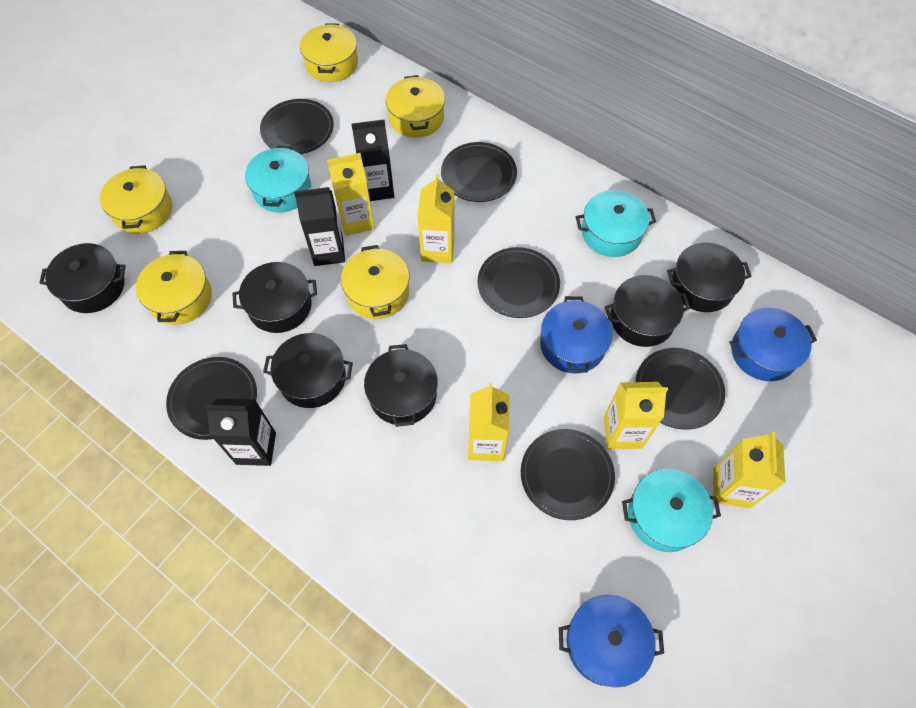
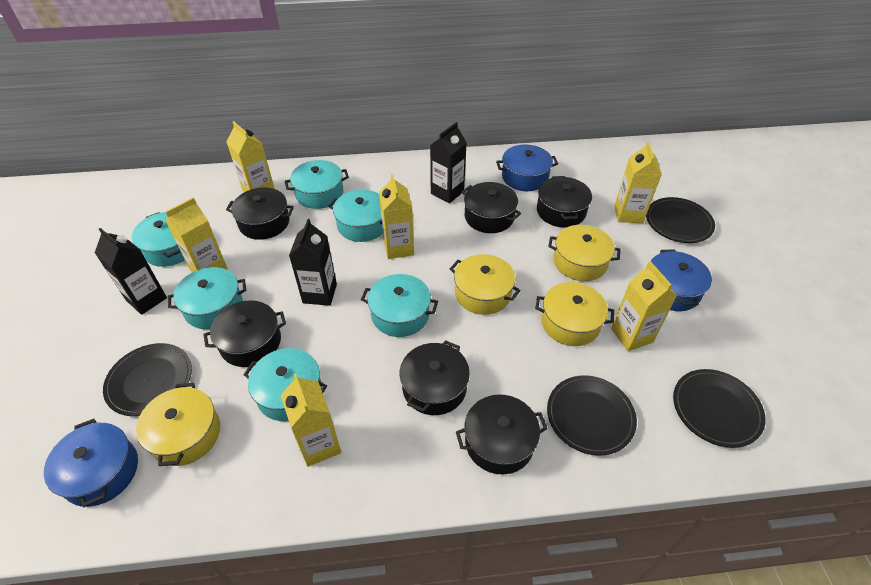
black plate: 6 -> 4
turquoise pot: 3 -> 6
yellow carton: 5 -> 6
yellow pot: 5 -> 4

